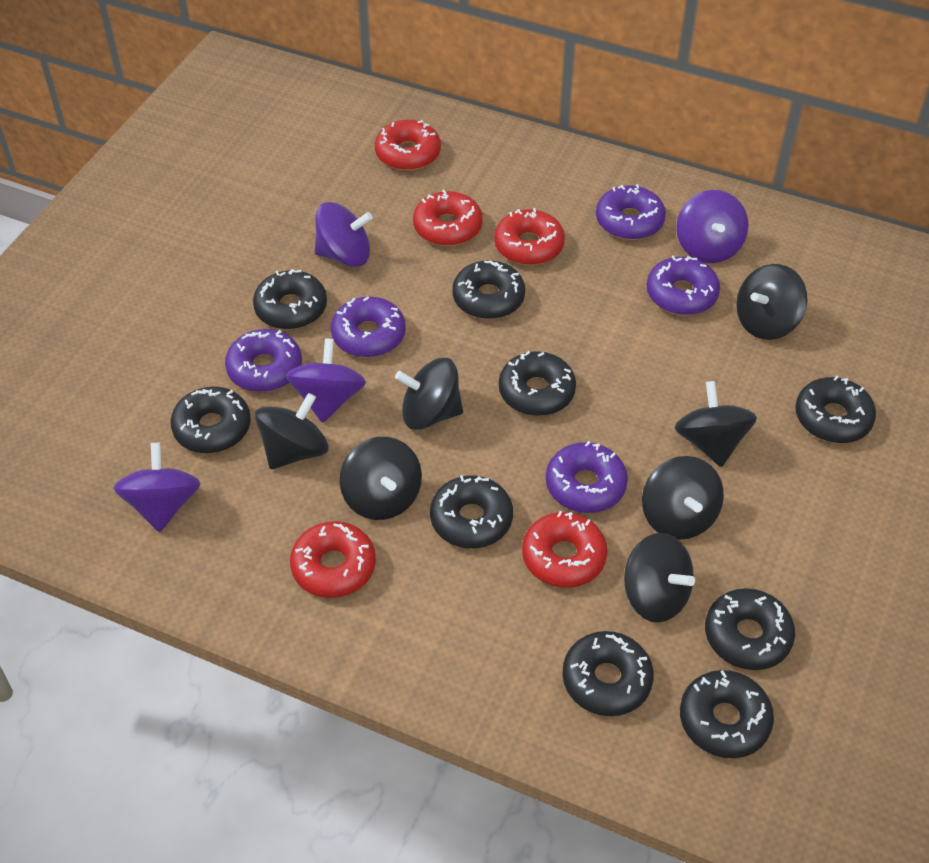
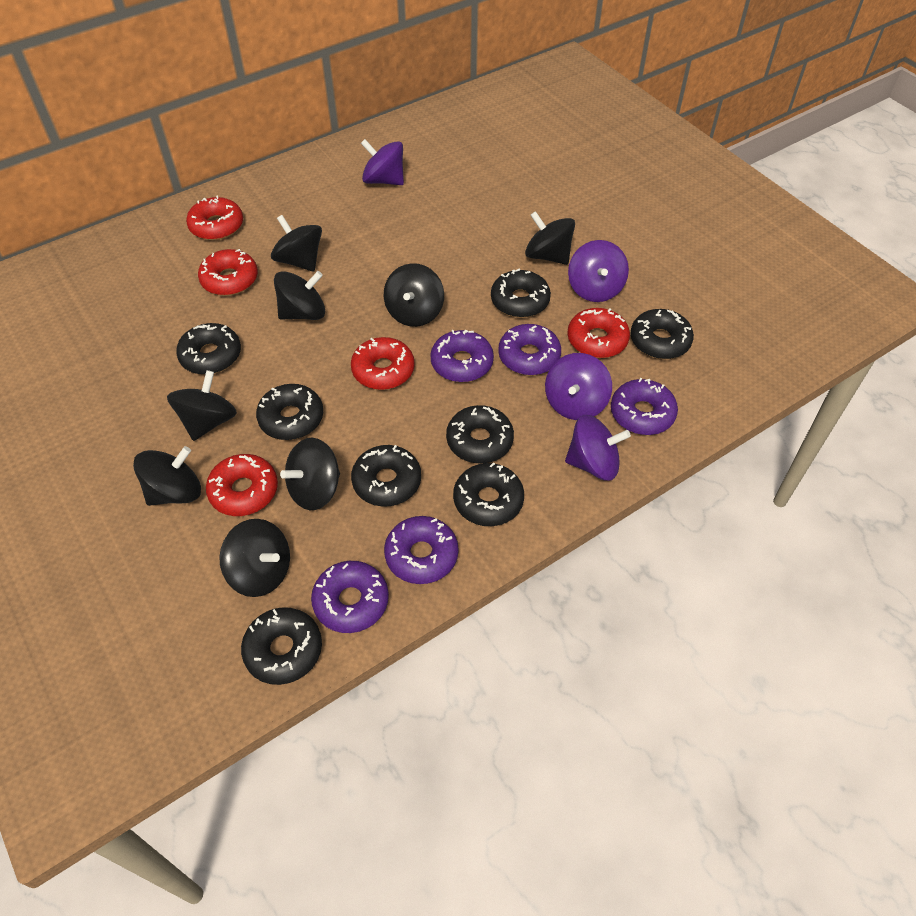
black donut: 9 -> 8
black spinning top: 7 -> 8

